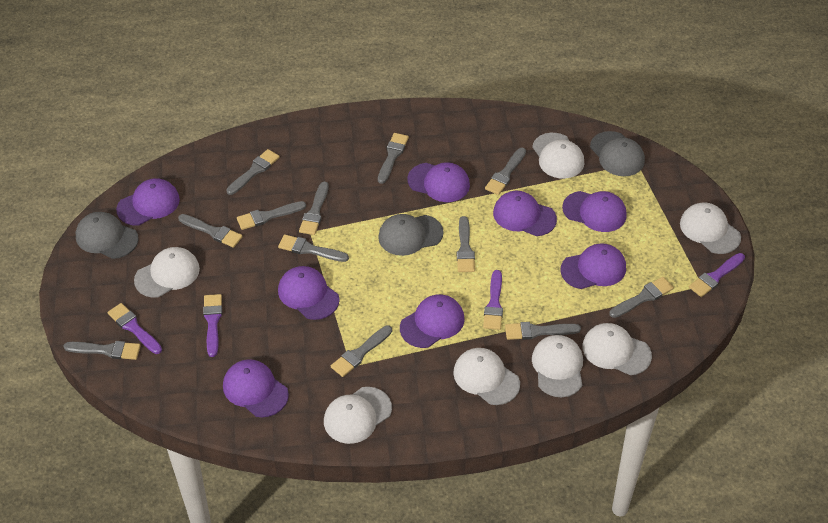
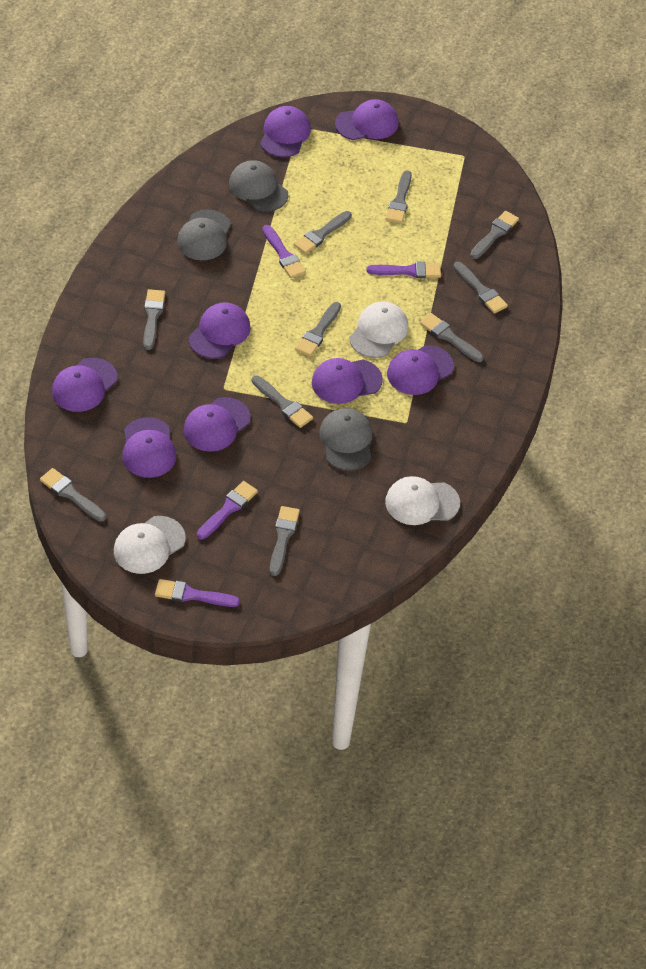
grey brush: 12 -> 10
white cap: 7 -> 3

